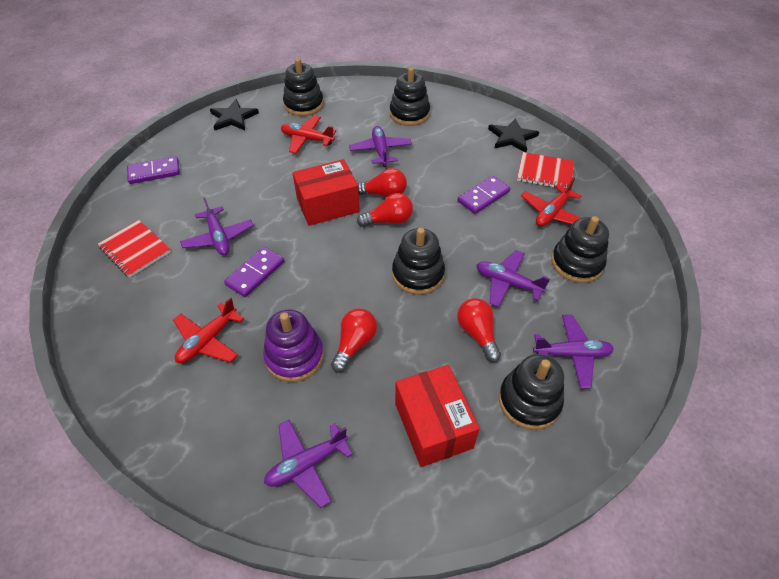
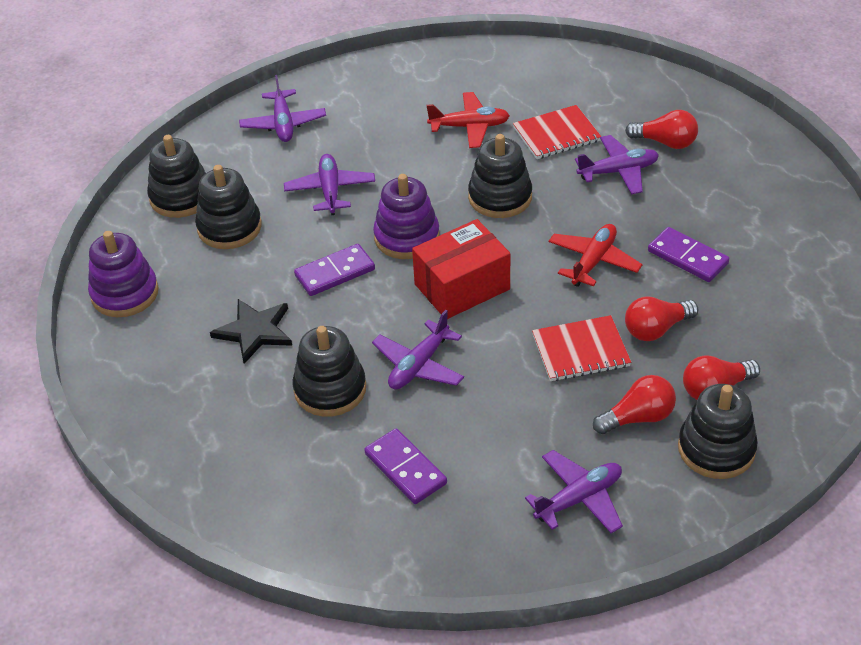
black star: 2 -> 1
purple stacking toy: 1 -> 2
red box: 2 -> 1
red plane: 3 -> 2

